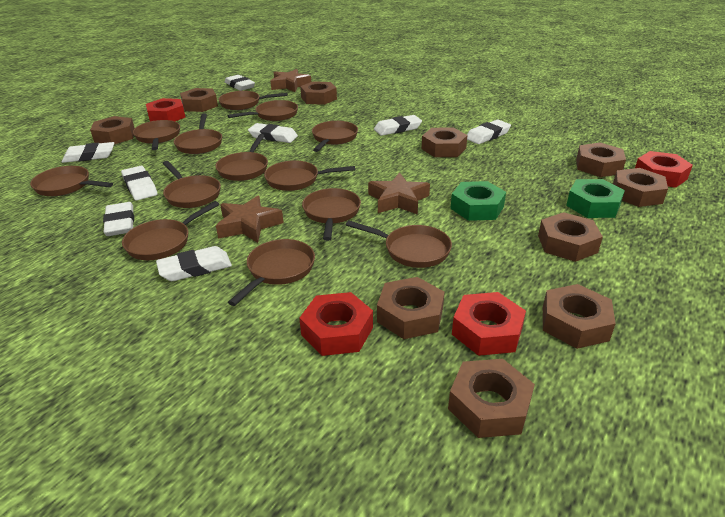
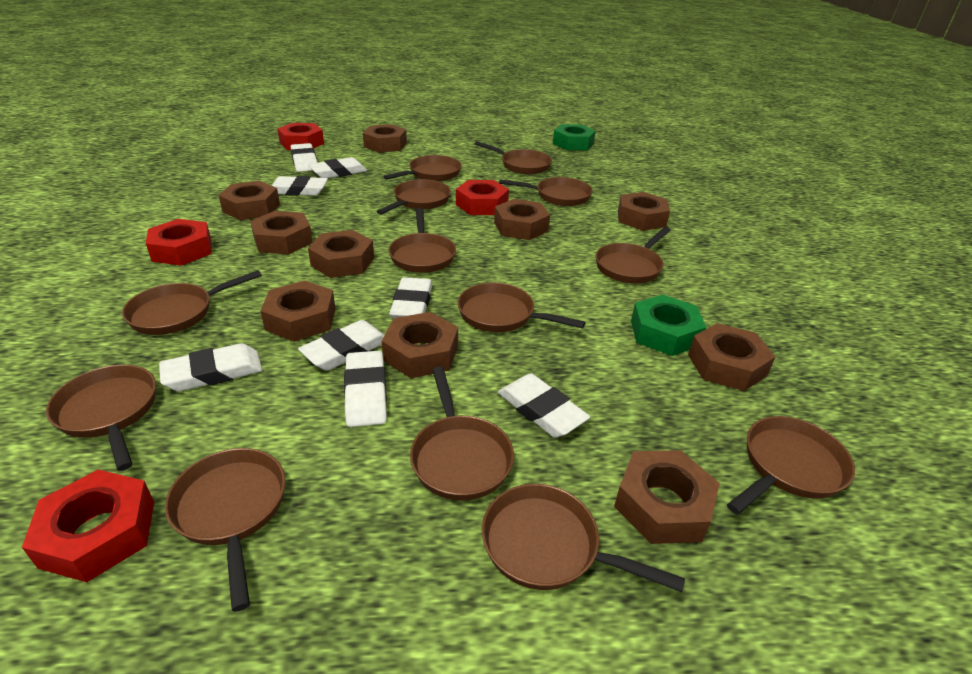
brown star: 3 -> 0

